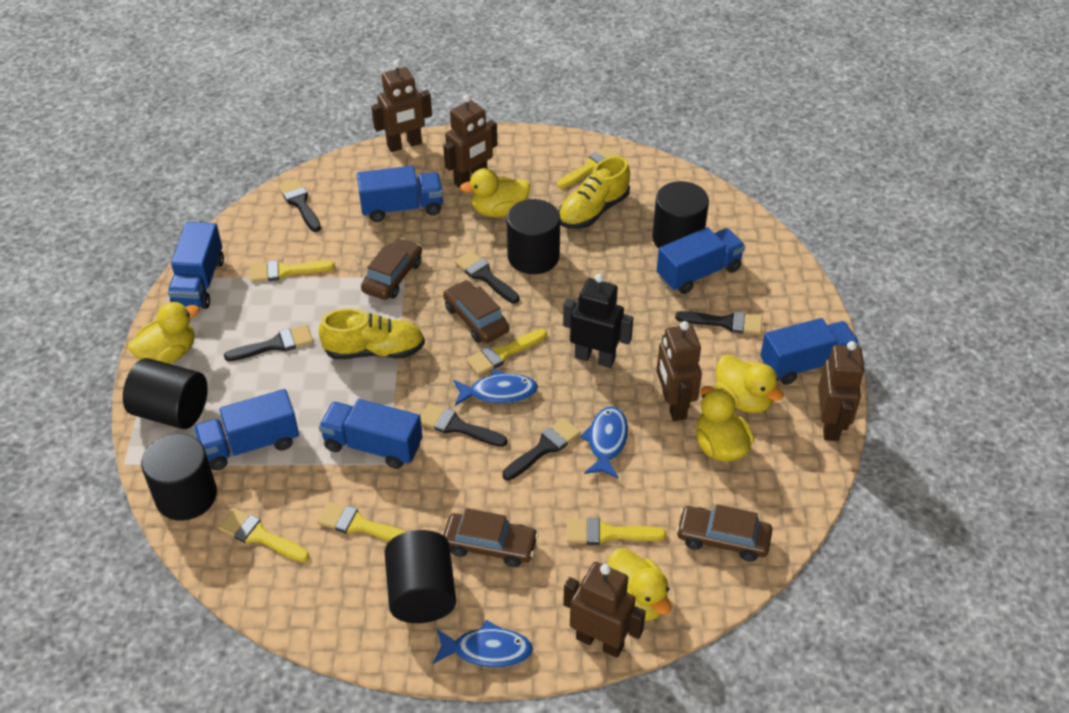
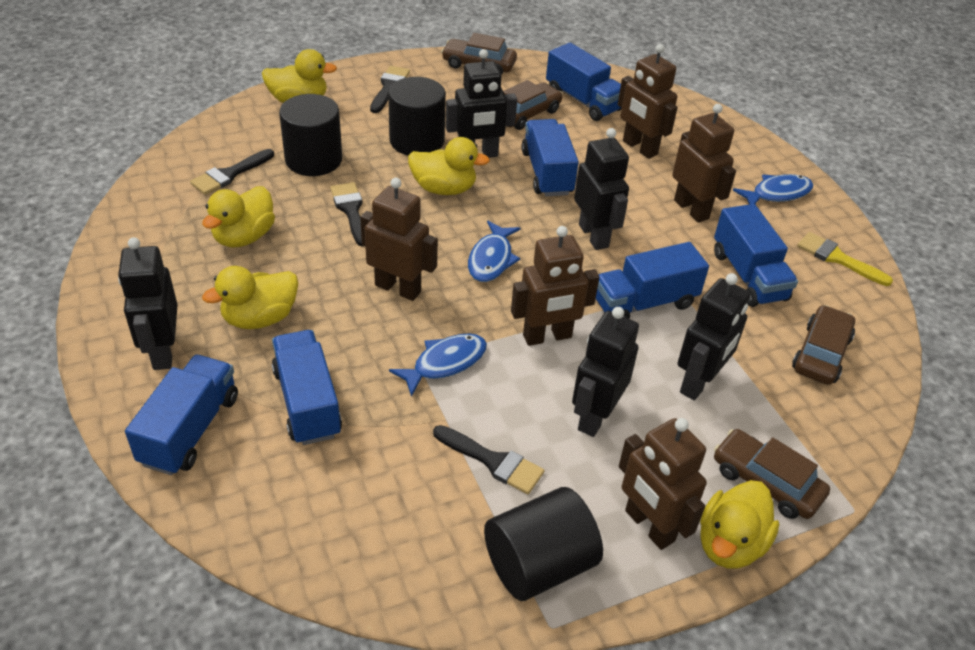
black brush: 6 -> 4
black cylinder: 5 -> 3
black robot: 1 -> 5
yellow brush: 6 -> 1
yellow shoe: 2 -> 0

